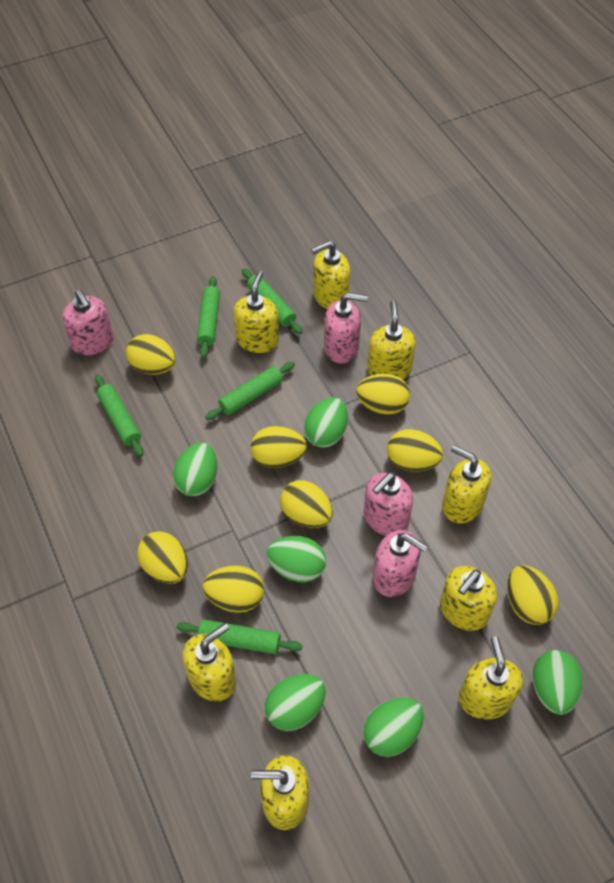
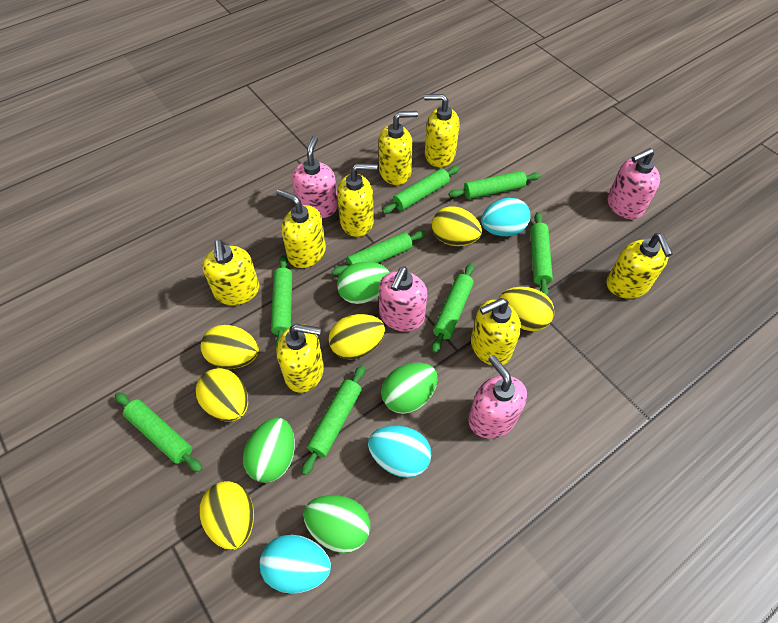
green egg: 6 -> 4
green rolling pin: 5 -> 8
turquoise egg: 0 -> 3
yellow egg: 8 -> 6

